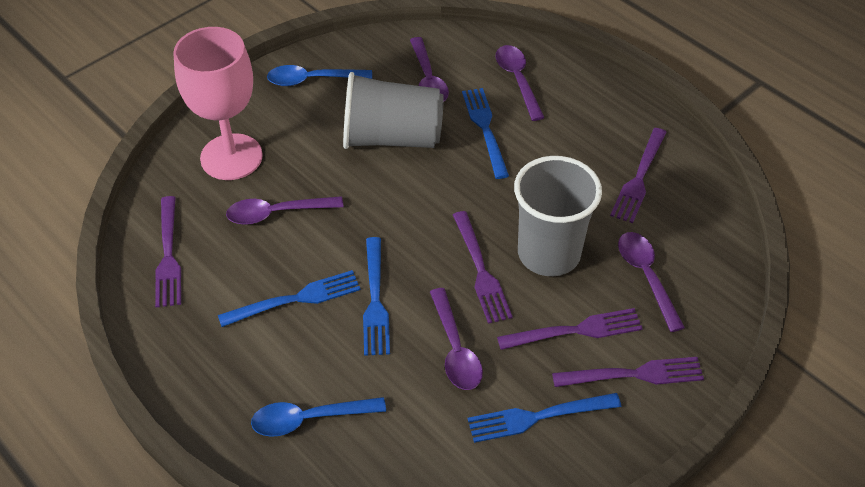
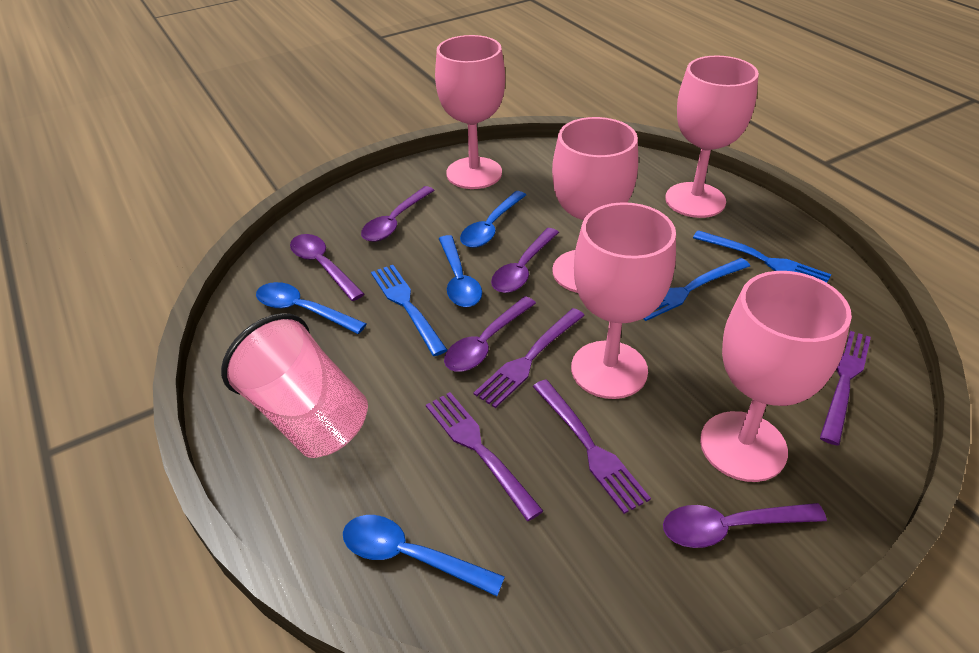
blue fork: 4 -> 3
blue spoon: 2 -> 4
grey cup: 2 -> 0
pink cup: 0 -> 1
pink goblet: 1 -> 5
purple fork: 5 -> 4

